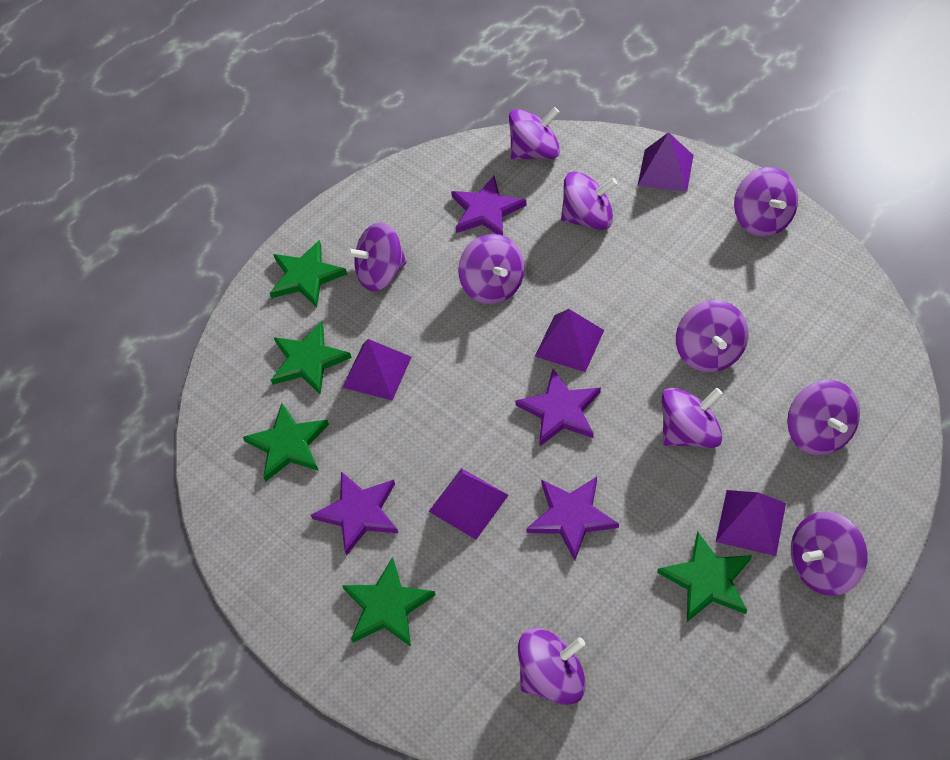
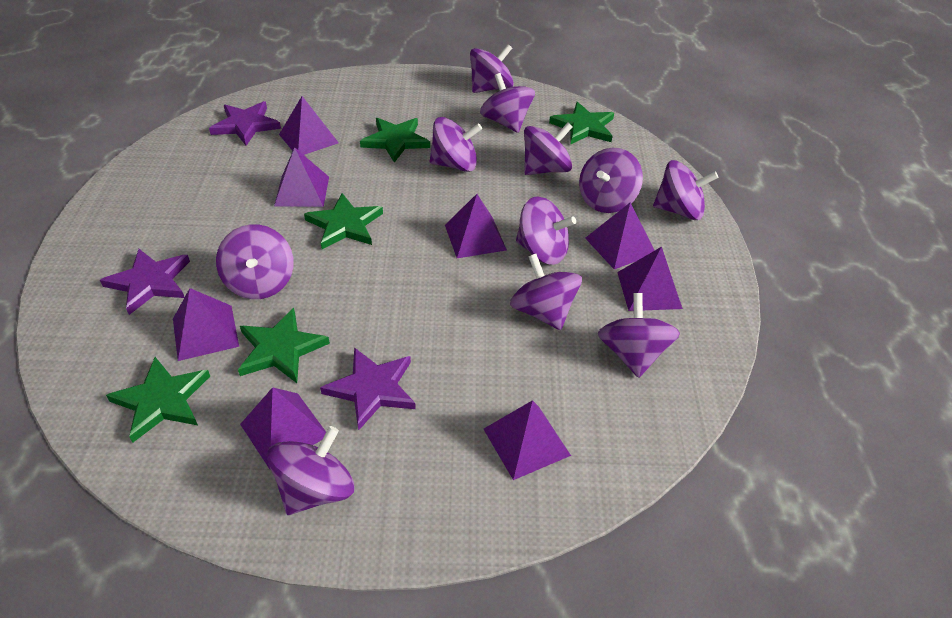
purple pyramid: 5 -> 8
purple spinning top: 10 -> 11
purple star: 4 -> 3

